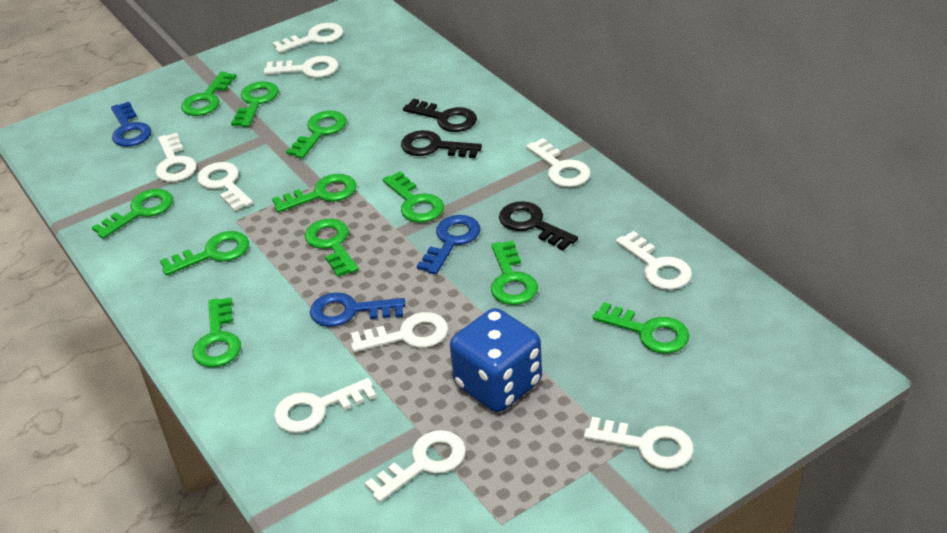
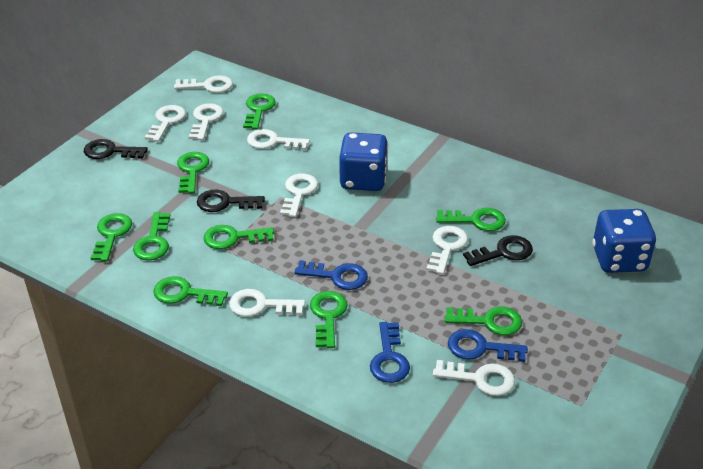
blue dice: 1 -> 2
green key: 11 -> 9
white key: 10 -> 8

